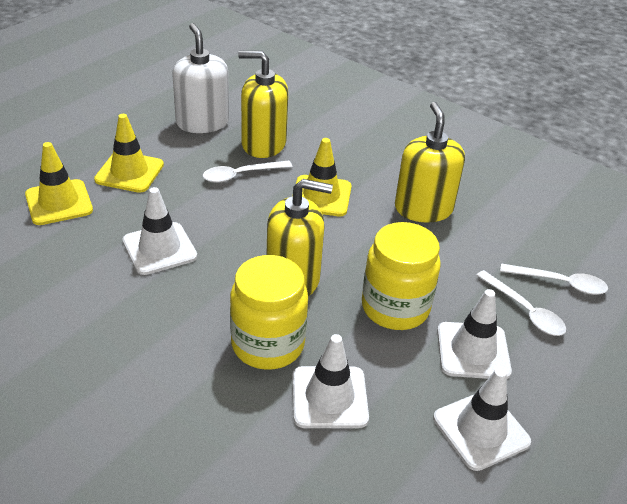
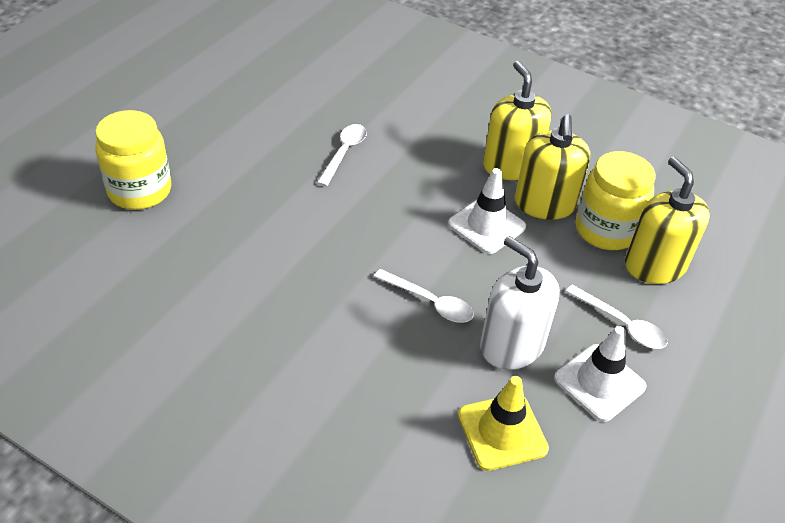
white traffic cone: 4 -> 2
yellow traffic cone: 3 -> 1

